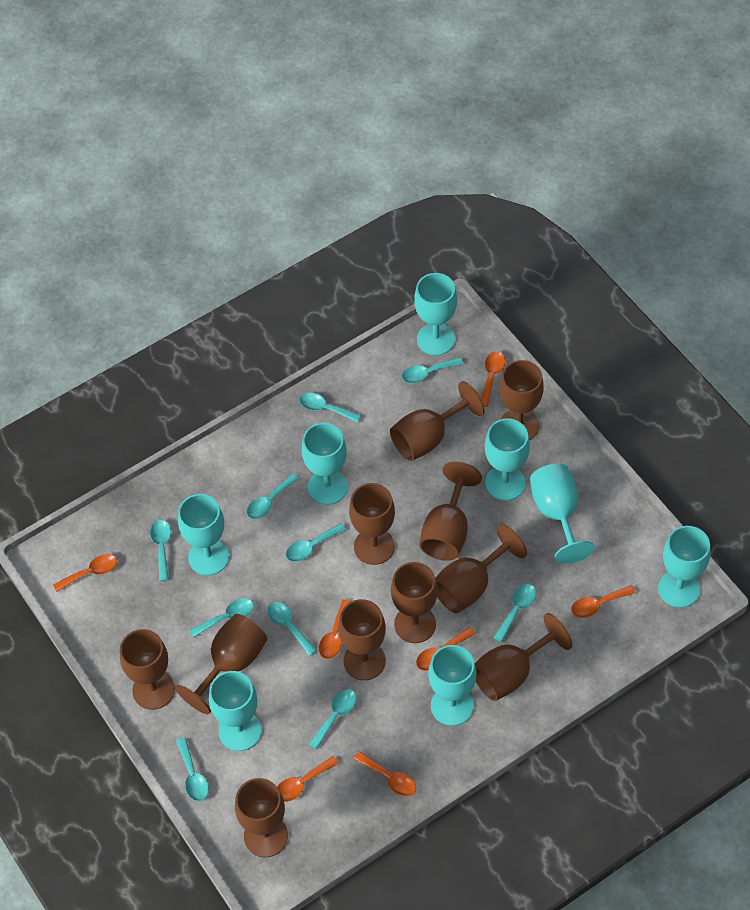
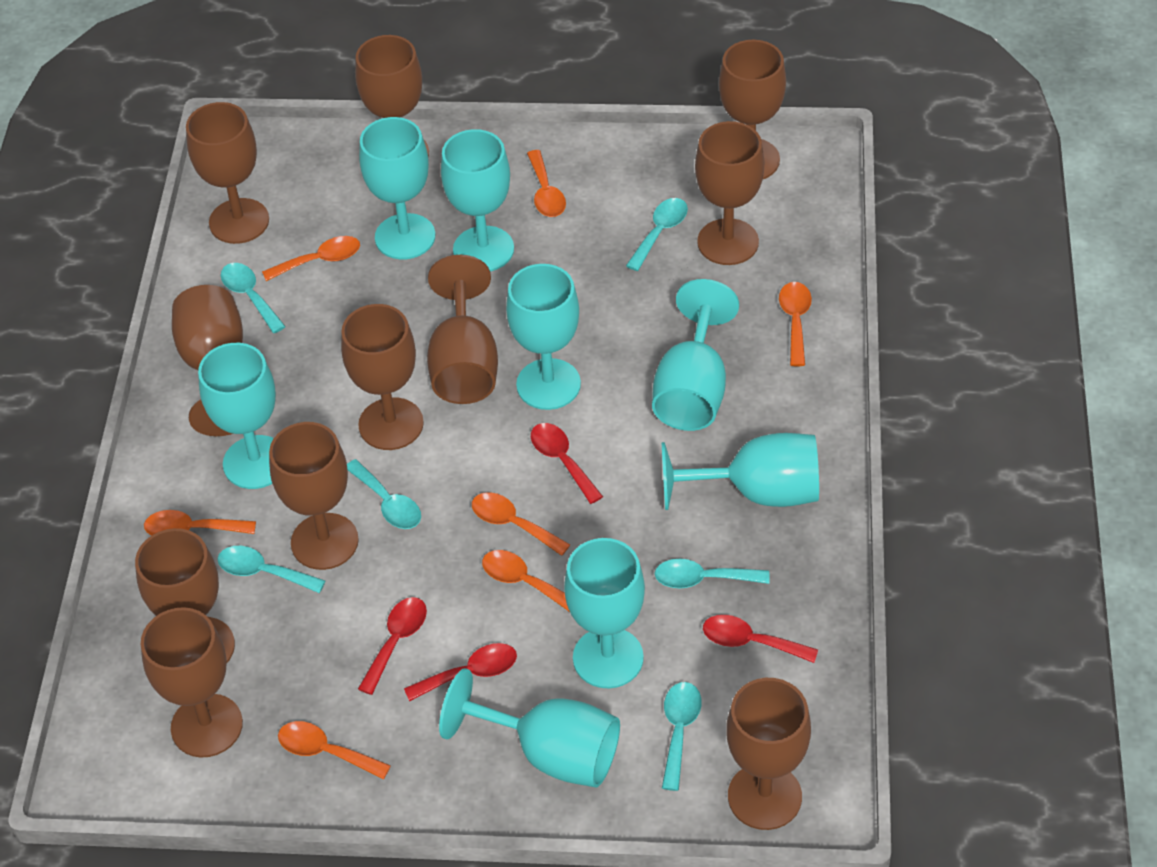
red spoon: 0 -> 4
turquoise spoon: 10 -> 6

